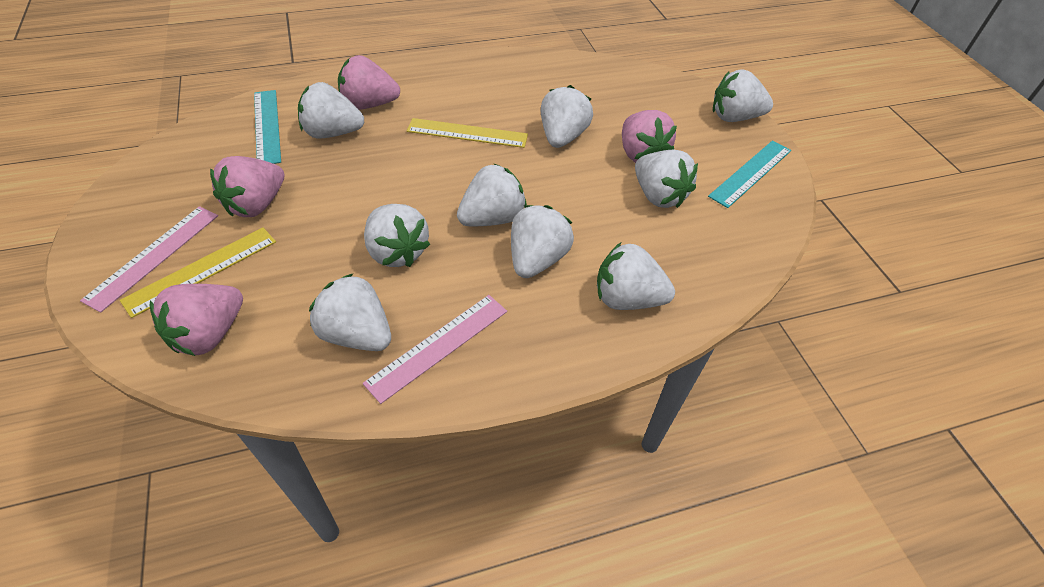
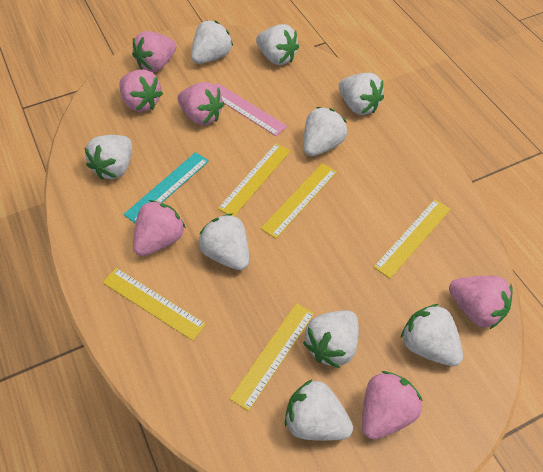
pink ruler: 2 -> 1
pink strawberry: 4 -> 6
turquoise ruler: 2 -> 1
yellow ruler: 2 -> 5

